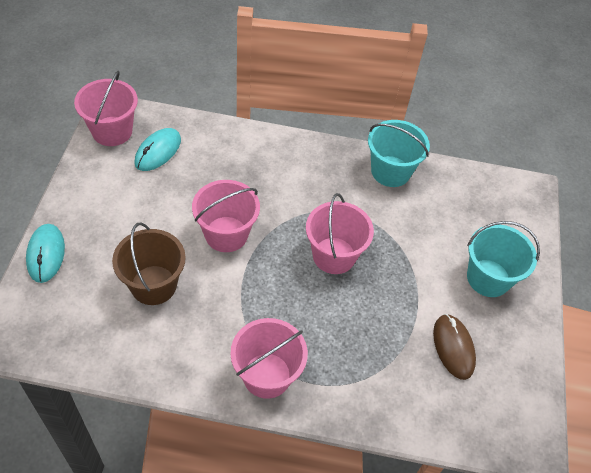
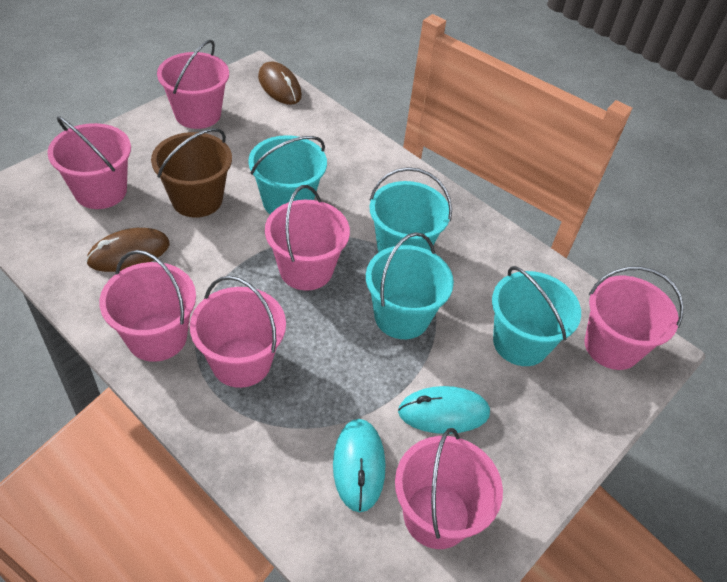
brown mouse: 1 -> 2
pink bucket: 4 -> 7
turquoise bucket: 2 -> 4

